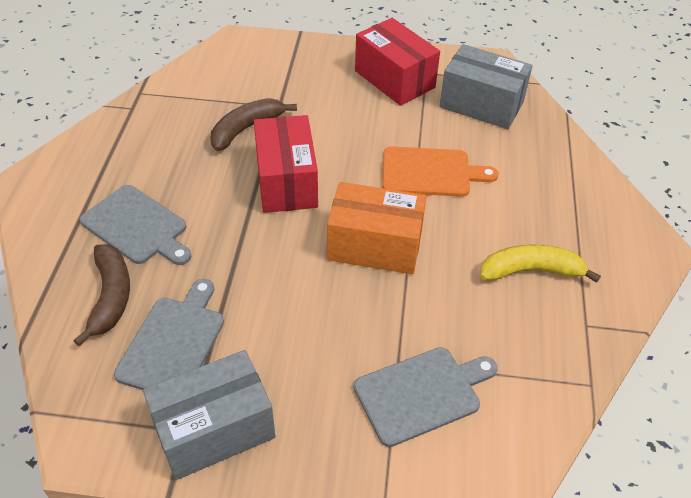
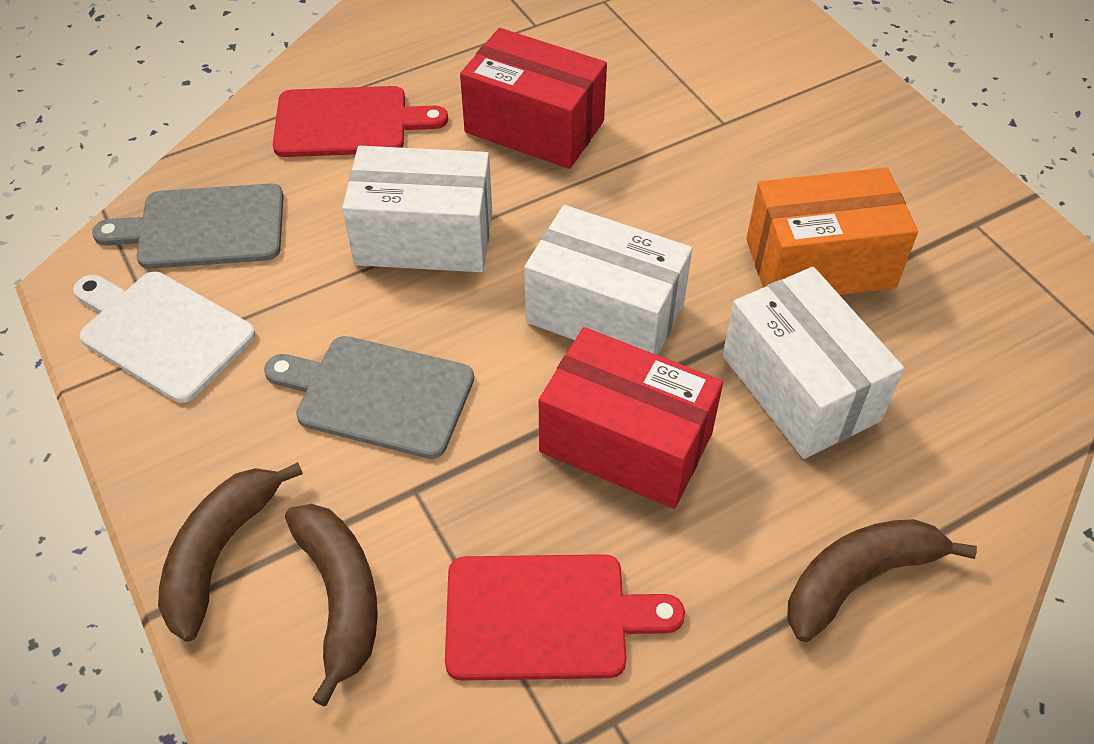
brown banana: 2 -> 3
grey box: 2 -> 0
grey cutting board: 3 -> 2
orange cutting board: 1 -> 0
red cutting board: 0 -> 2
white box: 0 -> 3
white cutting board: 0 -> 1
yellow banana: 1 -> 0

